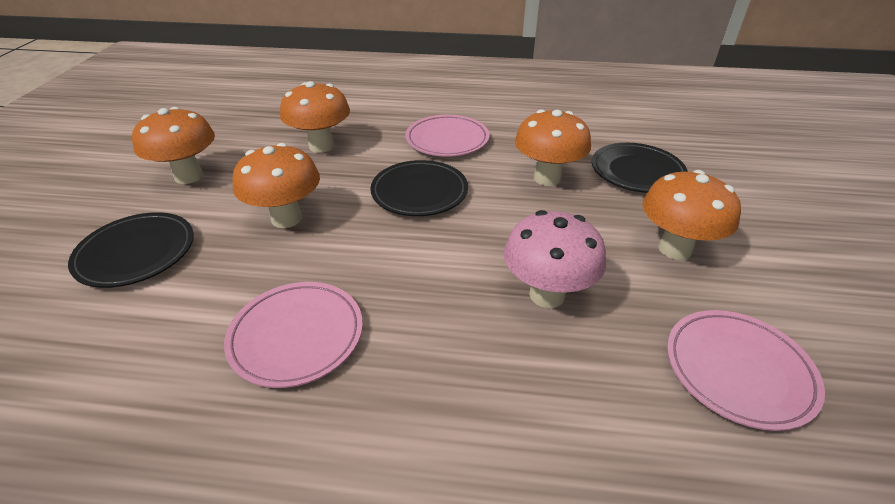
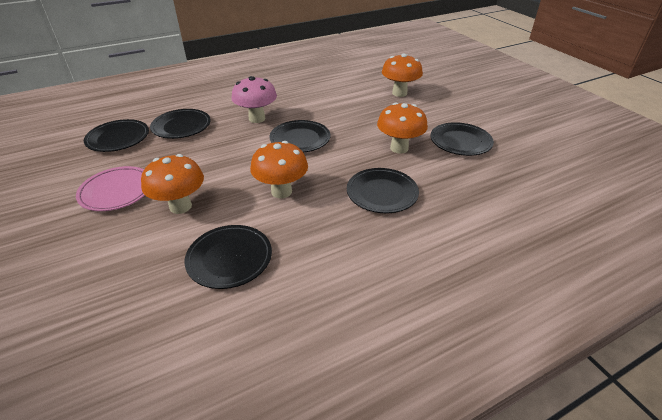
black plate: 3 -> 6
orange mushroom: 5 -> 4
pink plate: 3 -> 1

